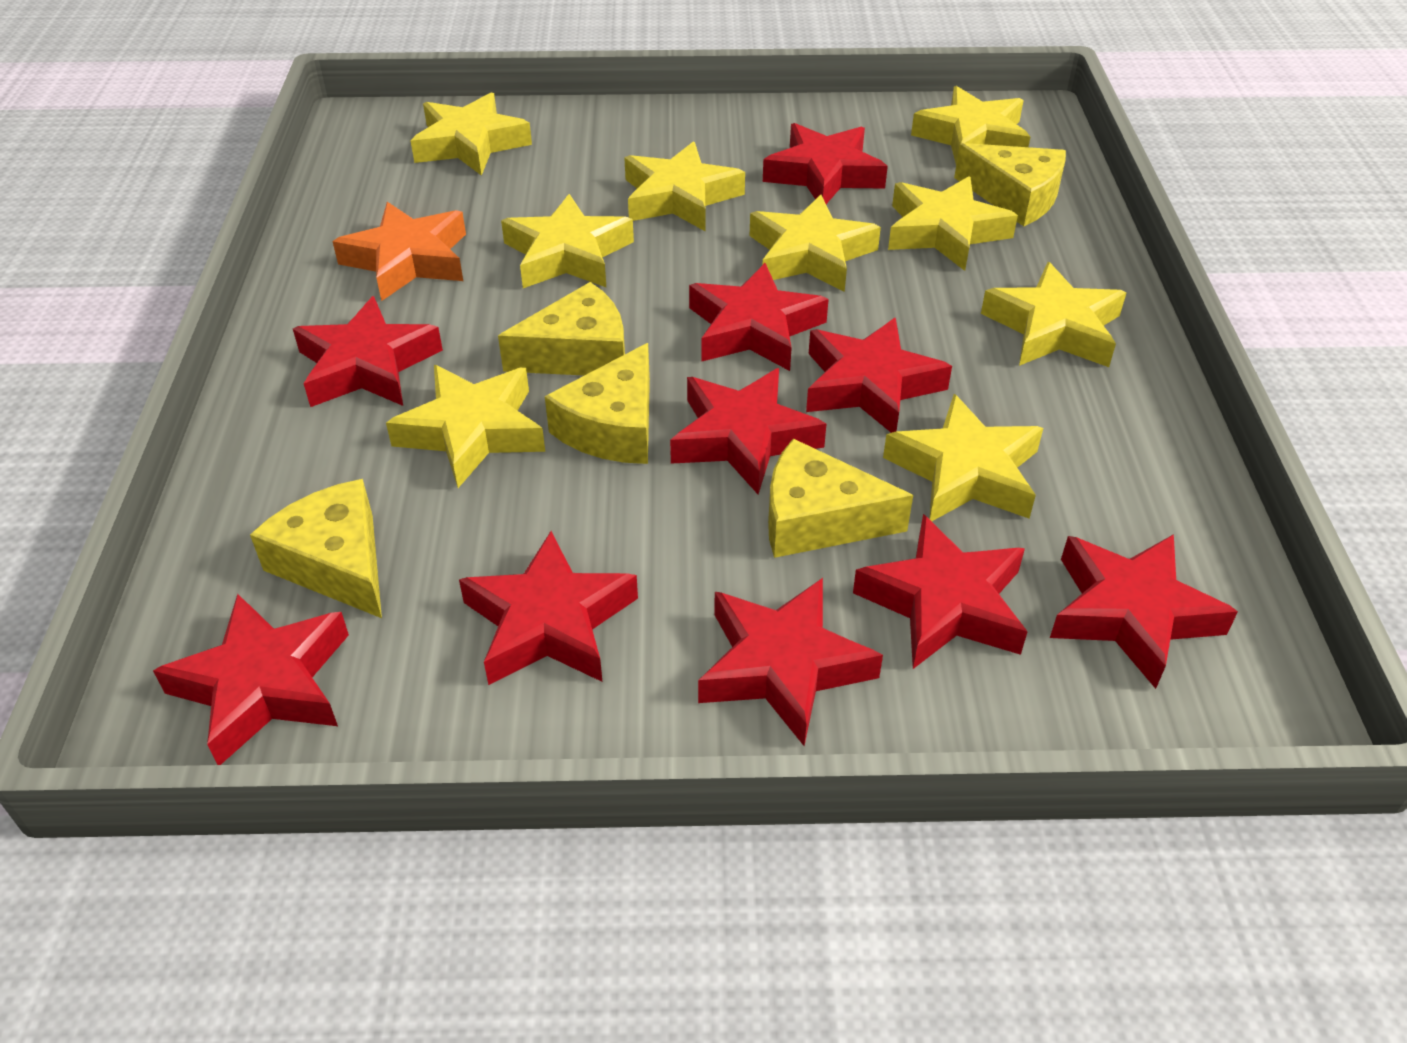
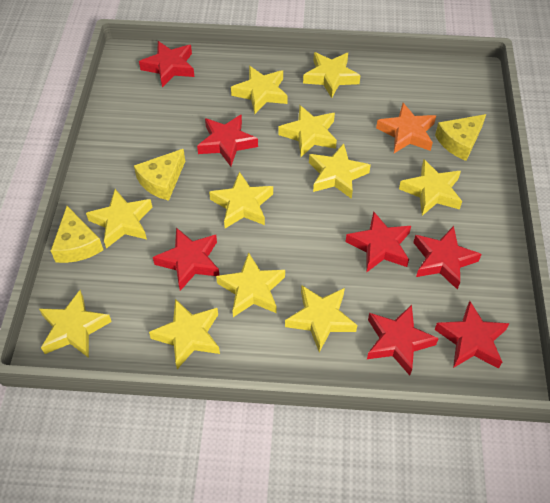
red star: 10 -> 7
yellow cheese: 5 -> 3
yellow star: 9 -> 11

